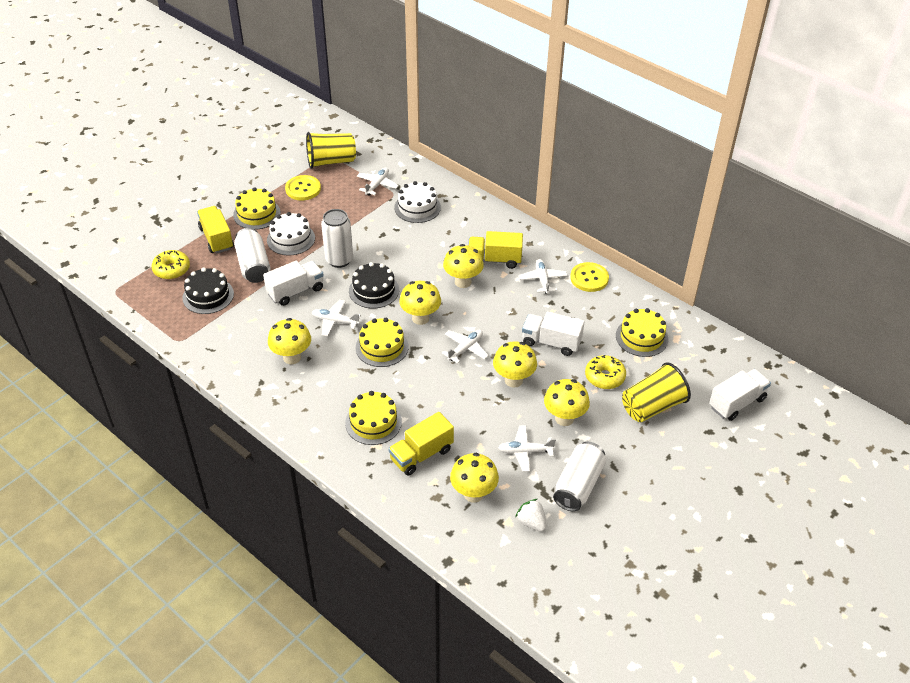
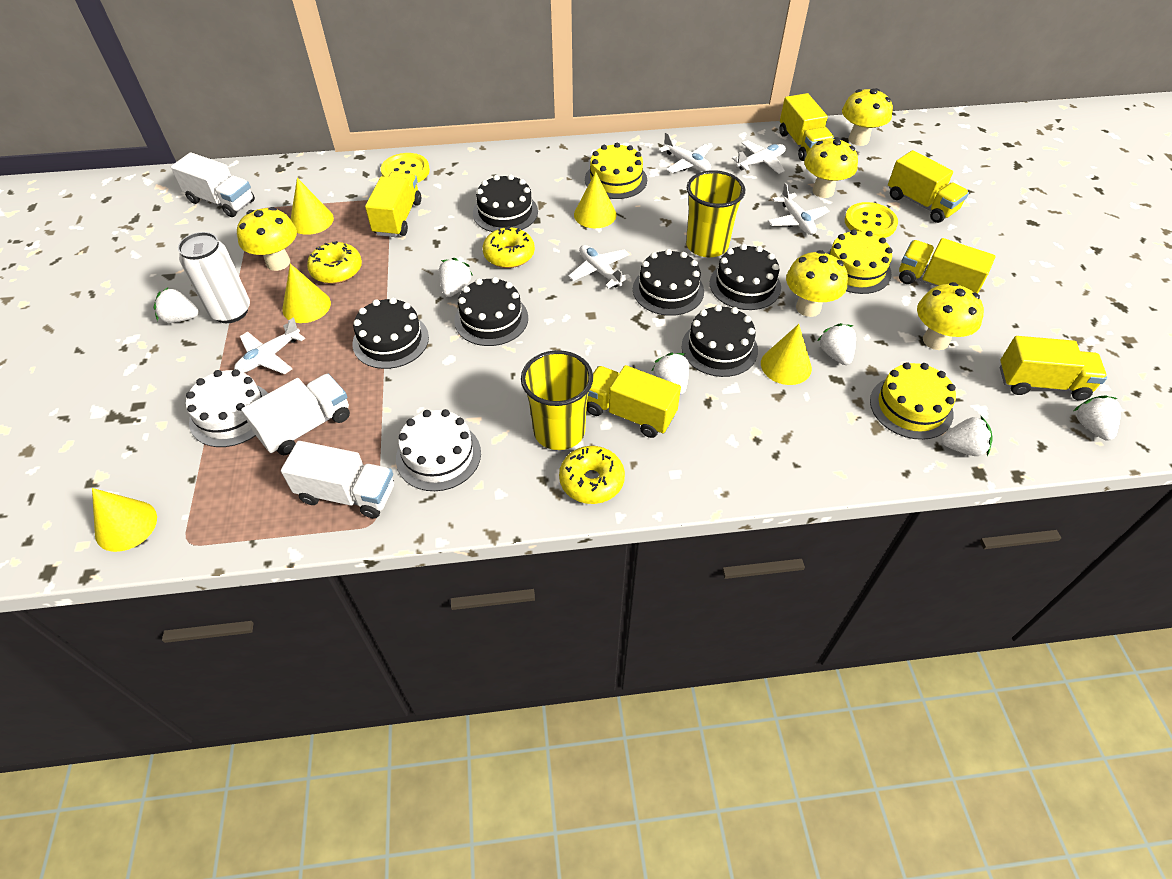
black cake: 2 -> 6
white can: 3 -> 1
white strawberry: 1 -> 6
yellow cake: 4 -> 3
yellow cone: 0 -> 5
yellow donut: 2 -> 3
yellow mushroom: 6 -> 5
yellow truck: 3 -> 6

